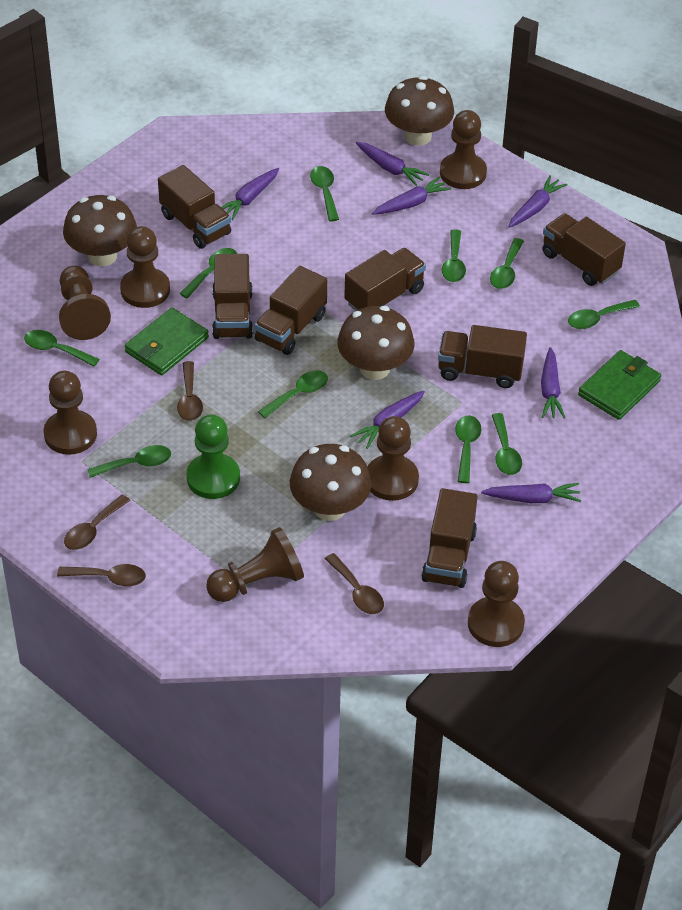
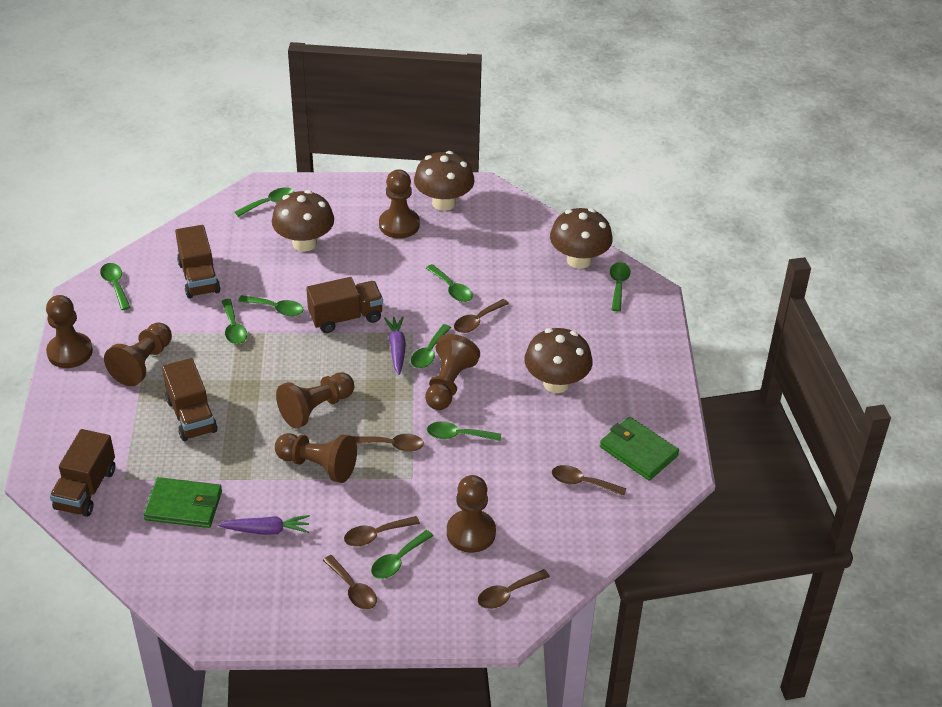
brown spoon: 4 -> 6
brown truck: 7 -> 4
green pawn: 1 -> 0
green spoon: 10 -> 9
purple carrot: 7 -> 2

